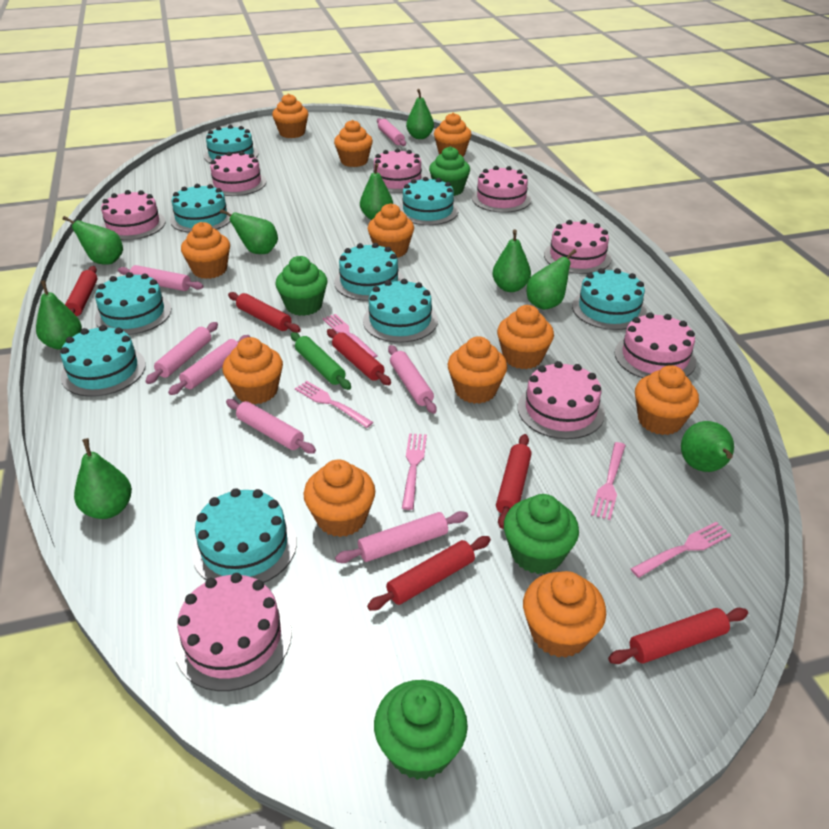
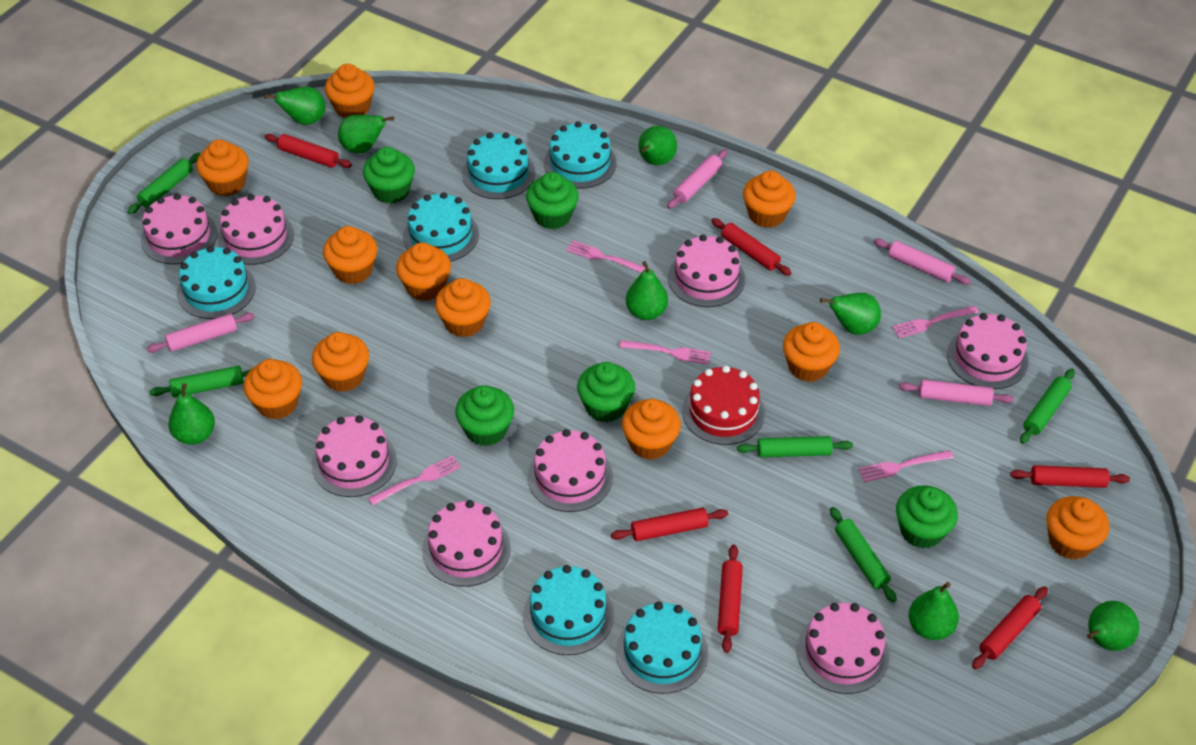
green cupcake: 4 -> 5
green pear: 9 -> 8
green rolling pin: 1 -> 5
pink rolling pin: 7 -> 4
red cake: 0 -> 1
turquoise cake: 9 -> 6

